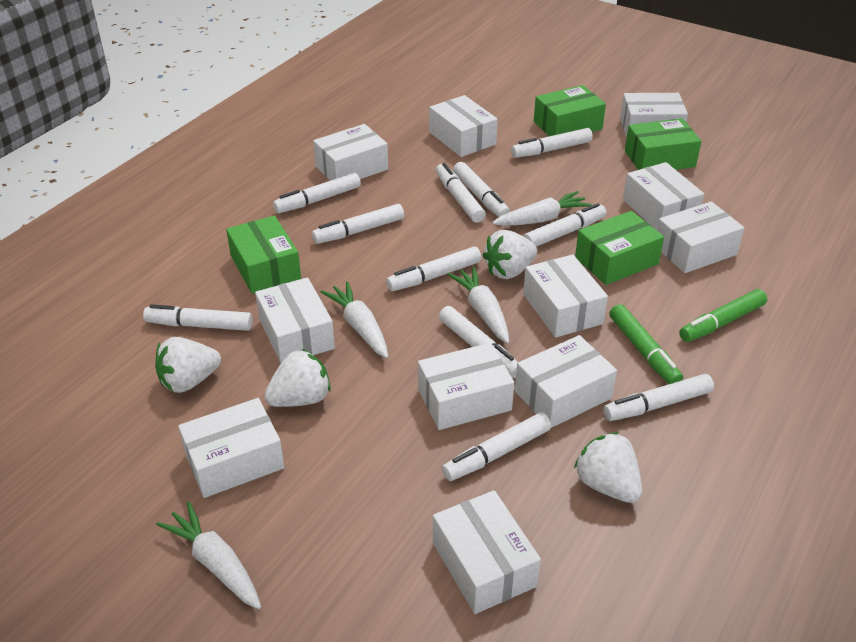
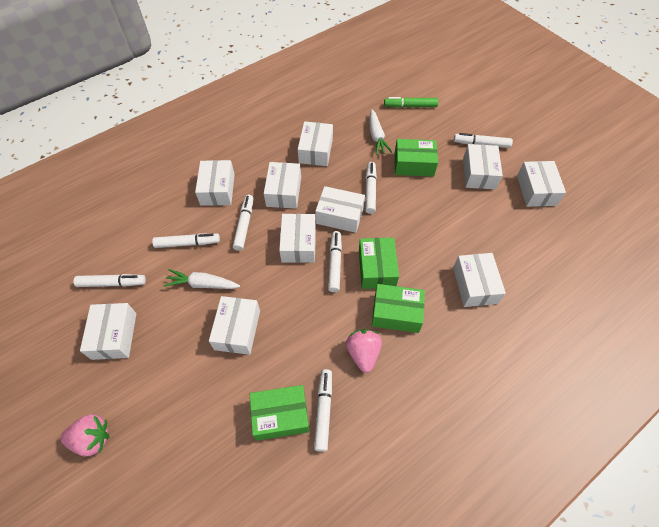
green marker: 2 -> 1
pink strawberry: 0 -> 2
white box: 11 -> 10
white carrot: 4 -> 2
white marker: 11 -> 7
white strawberry: 4 -> 0

